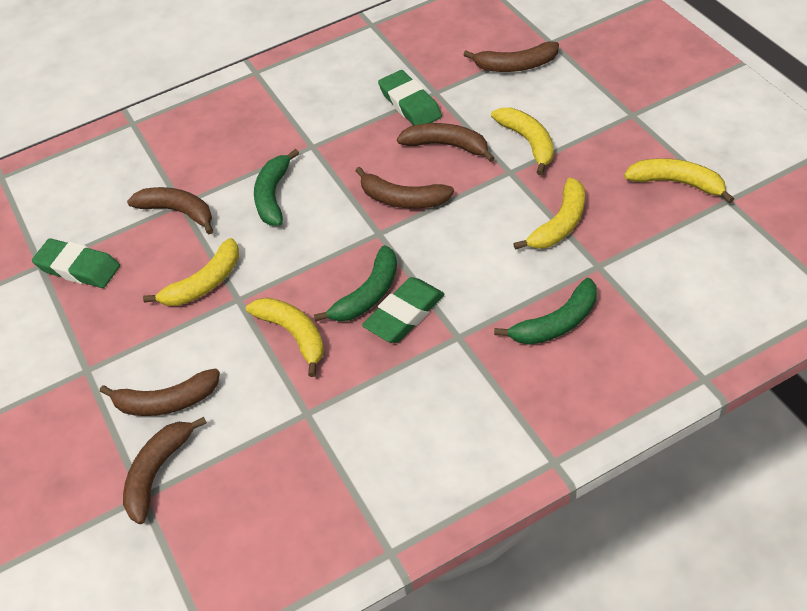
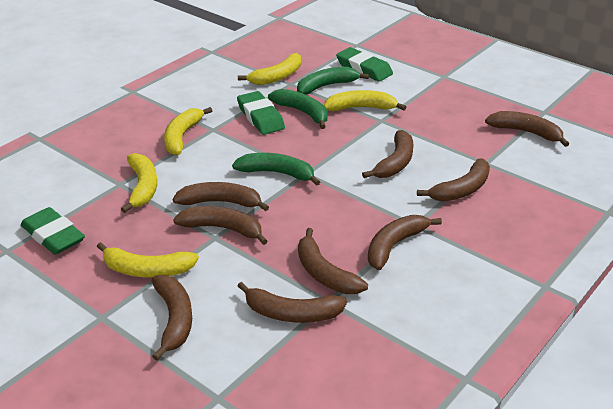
brown banana: 6 -> 9

